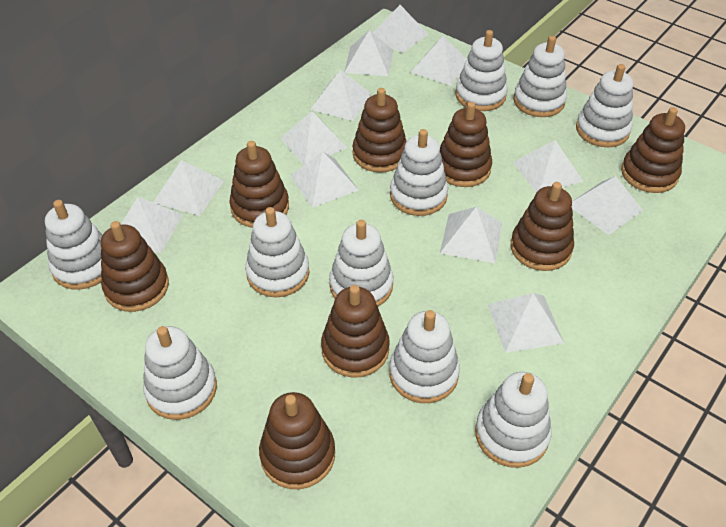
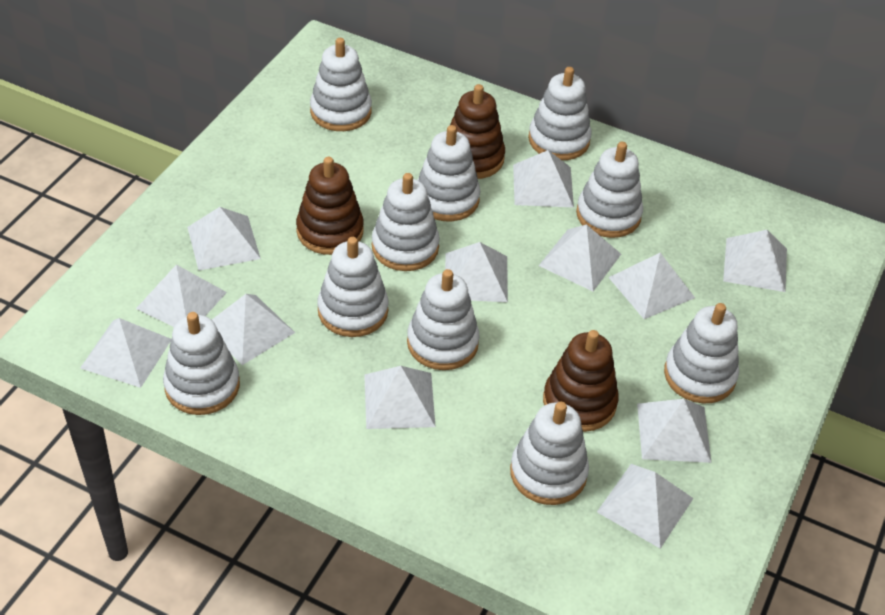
brown stacking toy: 8 -> 3

